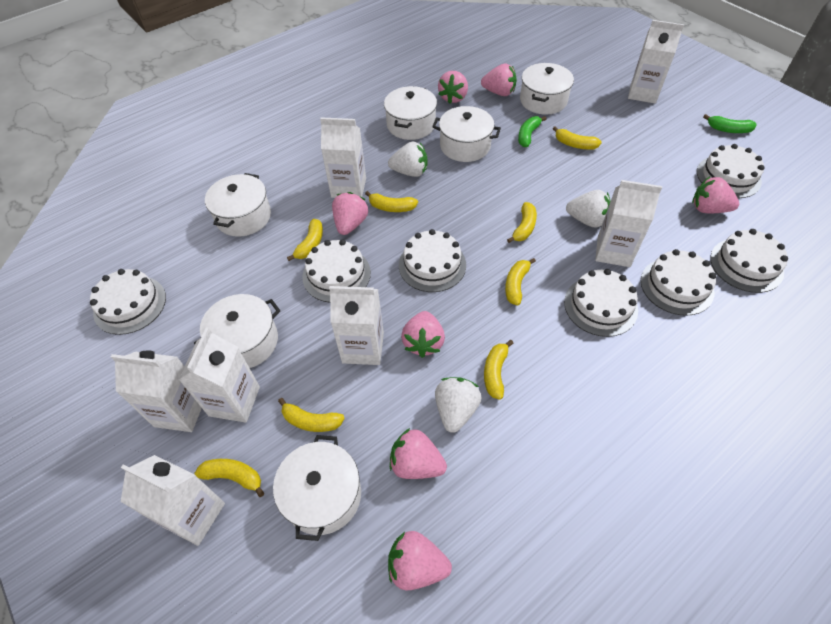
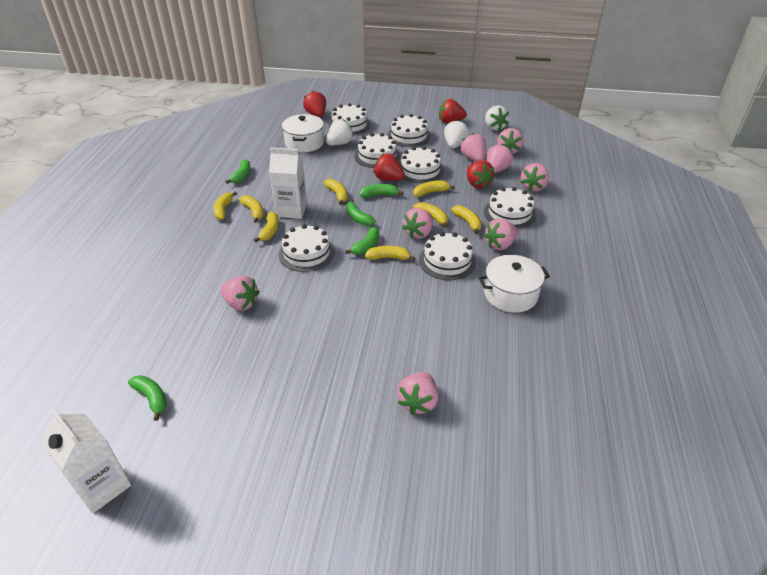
green banana: 2 -> 5
pink strawberry: 7 -> 8
red strawberry: 0 -> 4
white carton: 7 -> 2
white pot: 6 -> 2

